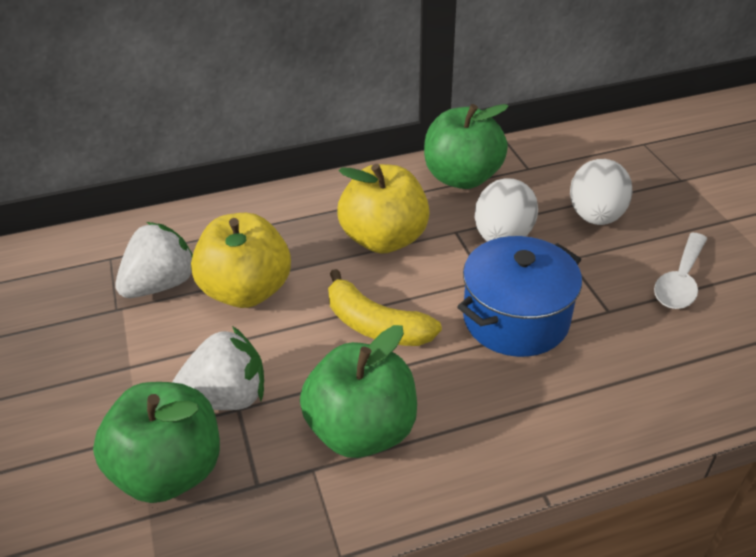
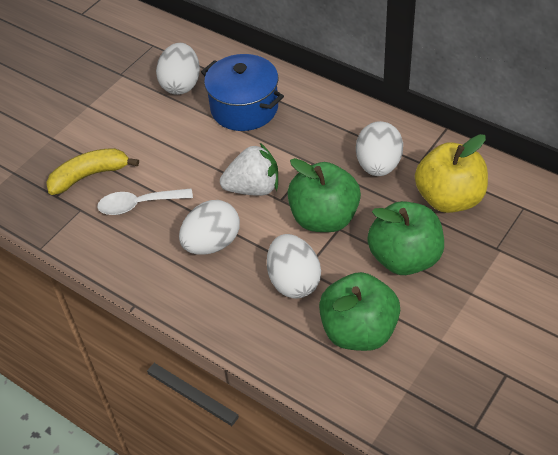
white egg: 2 -> 4
white strawberry: 2 -> 1
yellow apple: 2 -> 1

